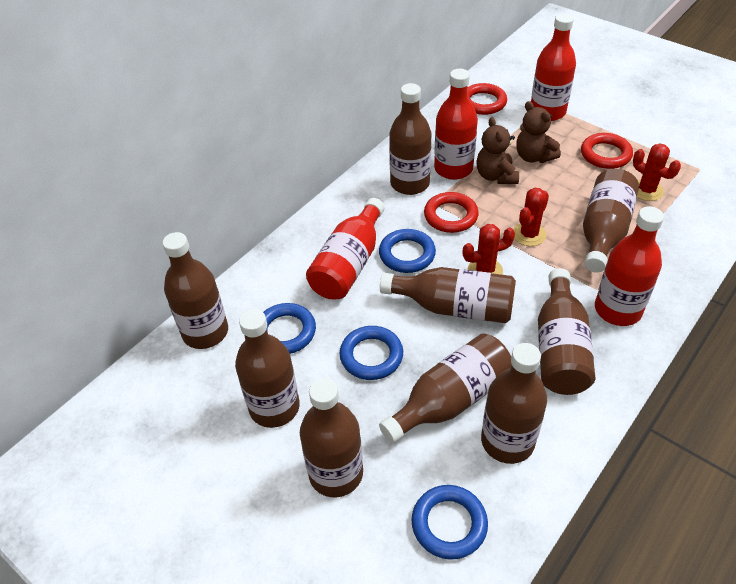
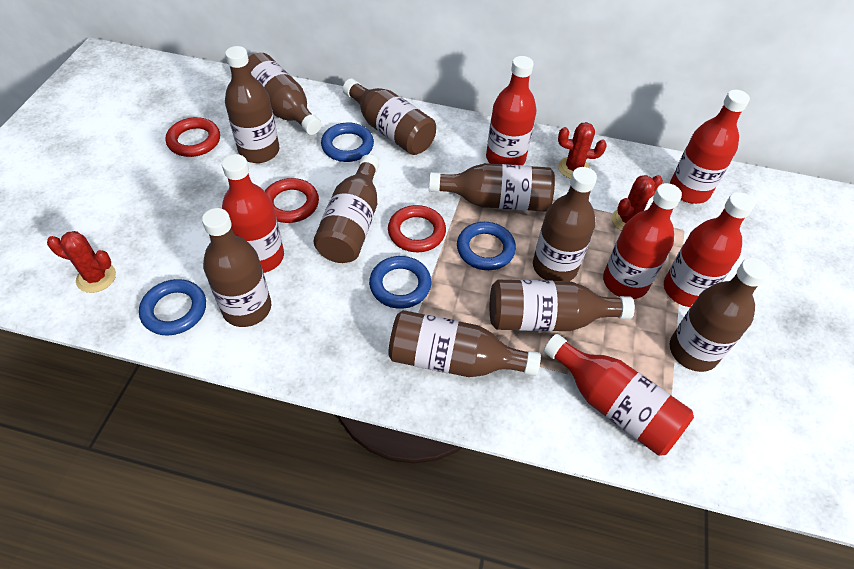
brown bottle: 9 -> 10
brown teddy bear: 2 -> 0
red bottle: 4 -> 6

